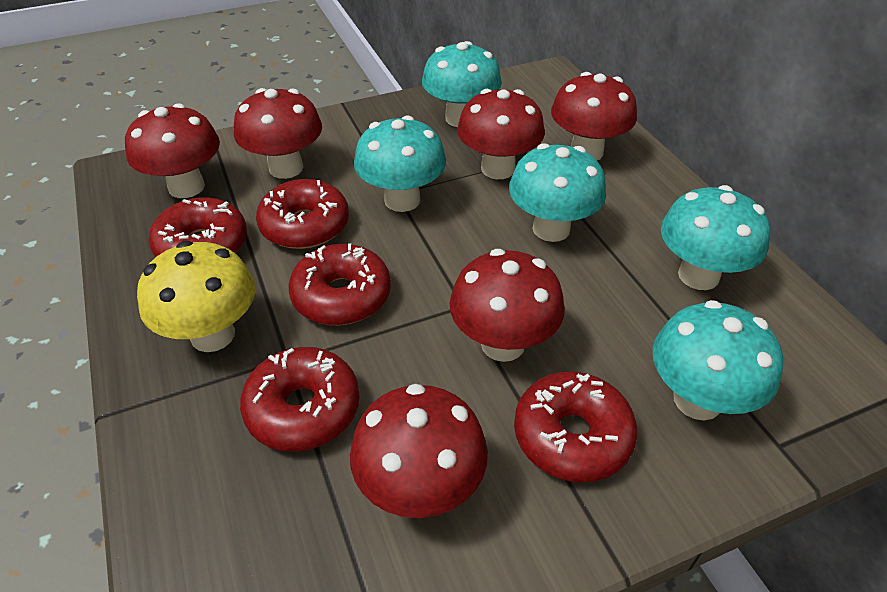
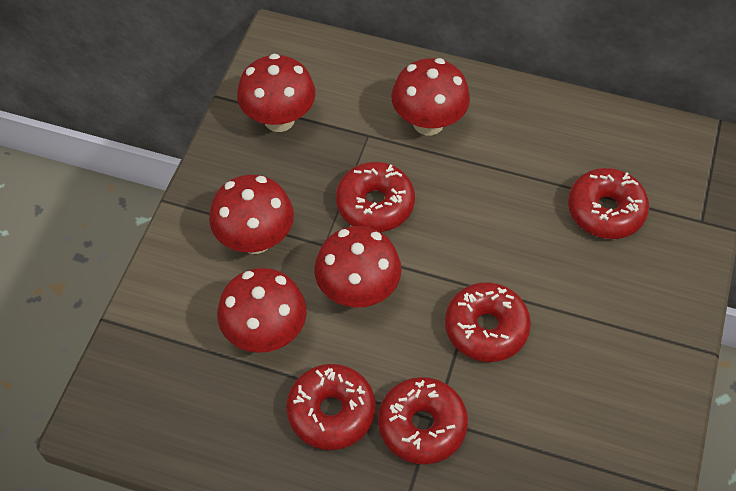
red mushroom: 6 -> 5
turquoise mushroom: 5 -> 0
yellow mushroom: 1 -> 0

